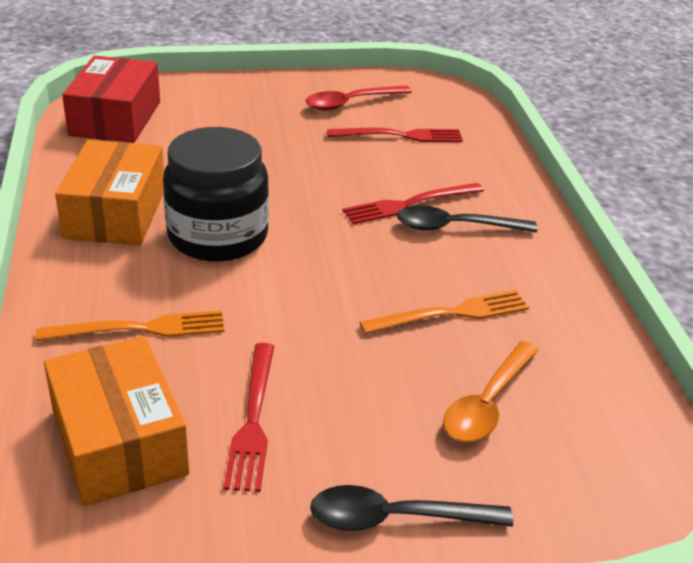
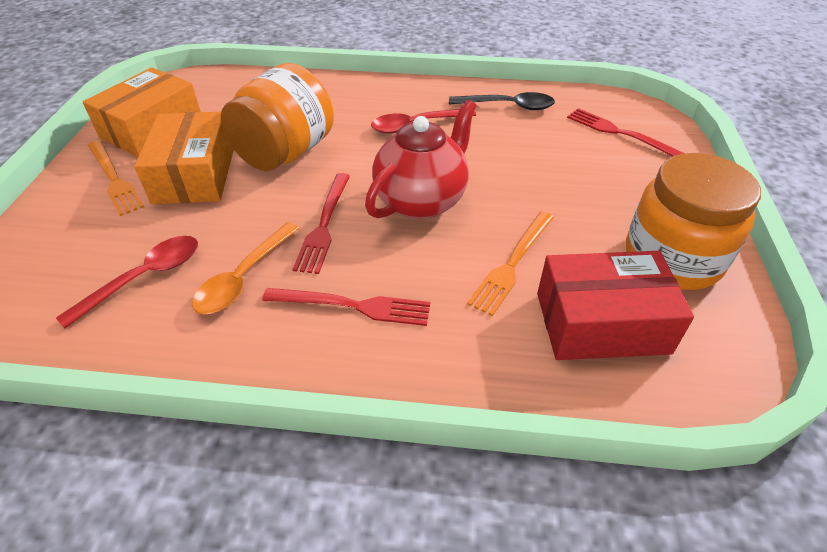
black jar: 1 -> 0
black spoon: 2 -> 1
orange jar: 0 -> 2
red spoon: 1 -> 2
red teapot: 0 -> 1

